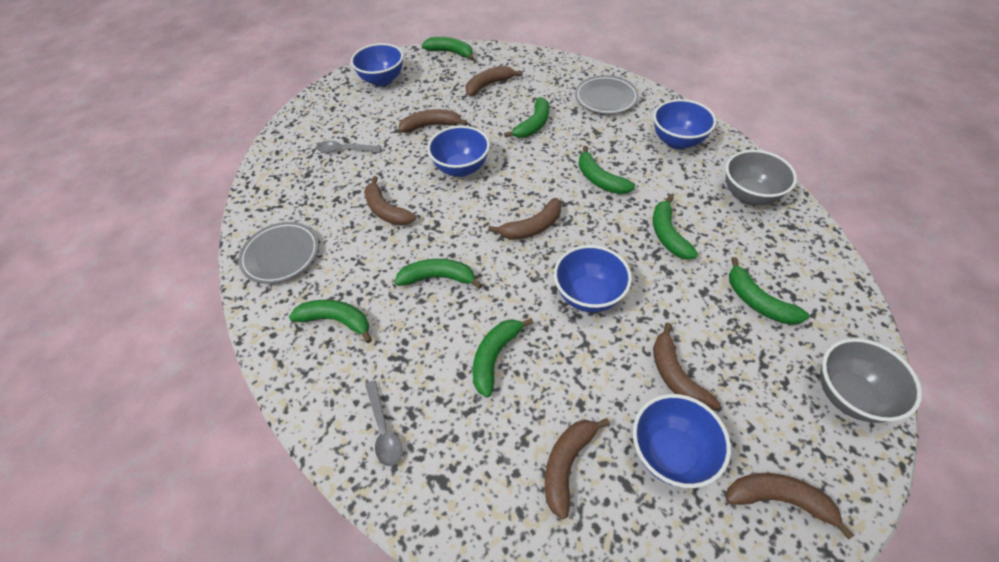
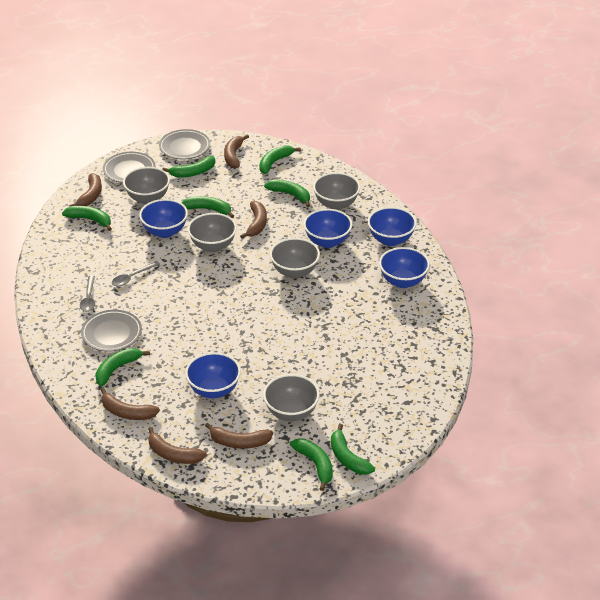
brown banana: 7 -> 6
grey bowl: 2 -> 5
grey plate: 2 -> 3

